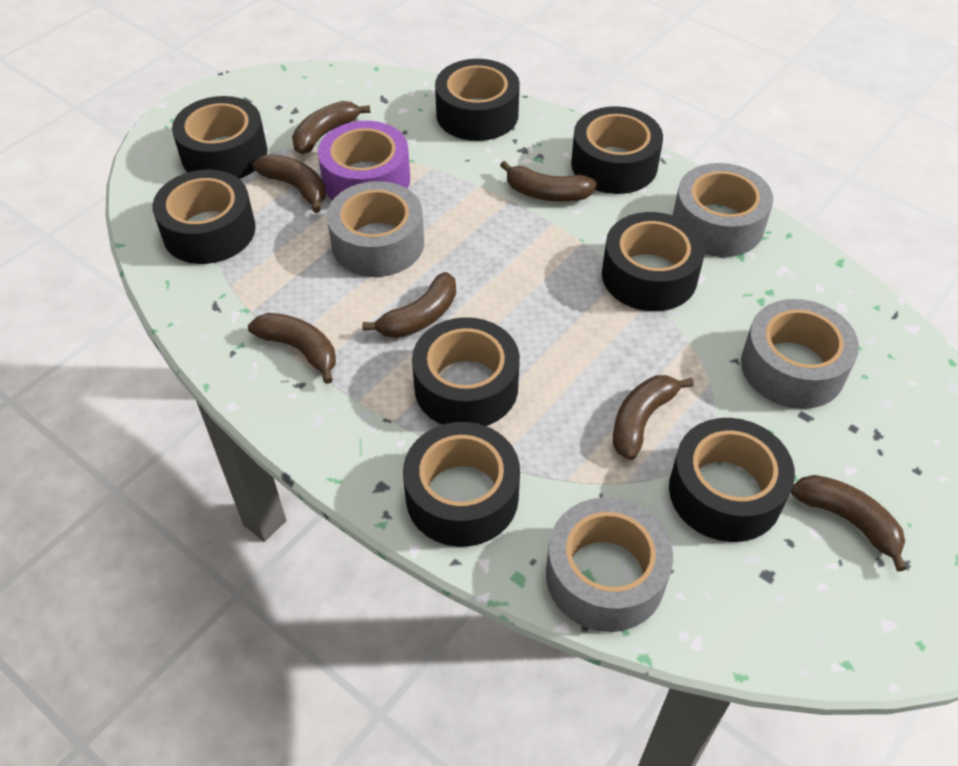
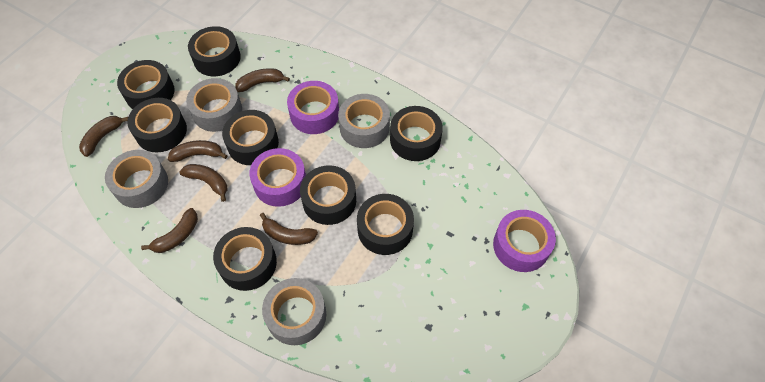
brown banana: 7 -> 6
purple tape: 1 -> 3

